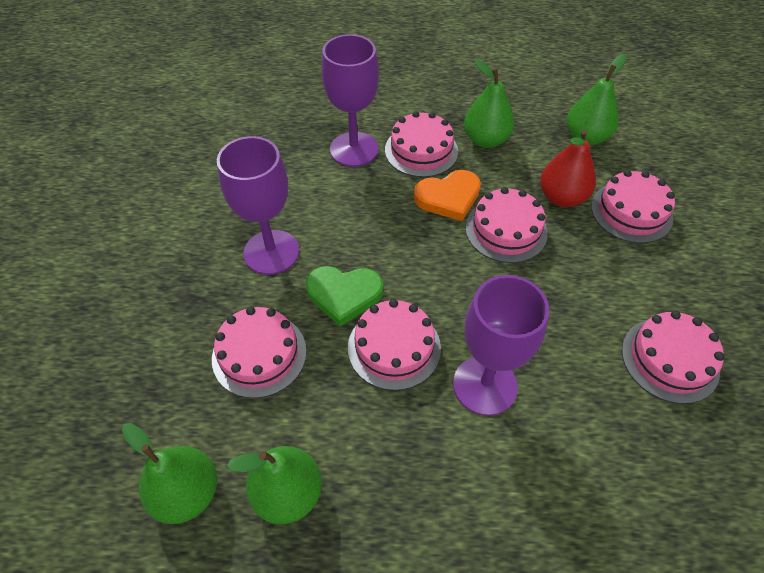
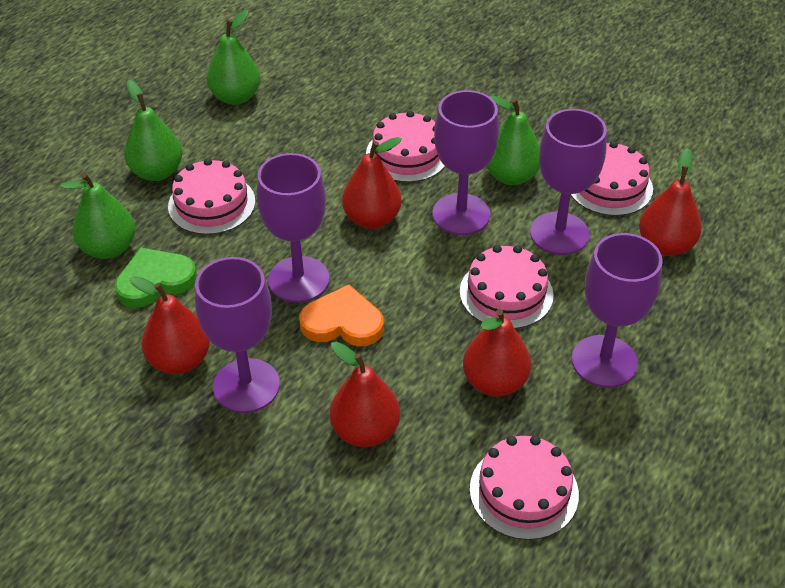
pink cake: 6 -> 5
purple goblet: 3 -> 5
red pear: 1 -> 5

